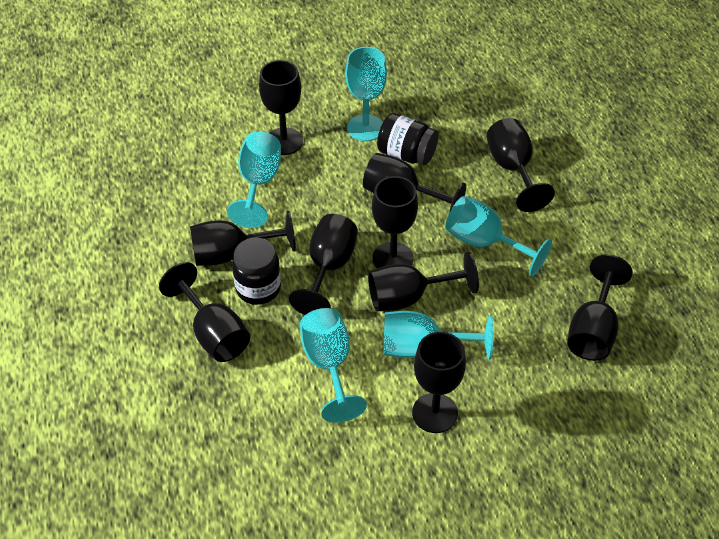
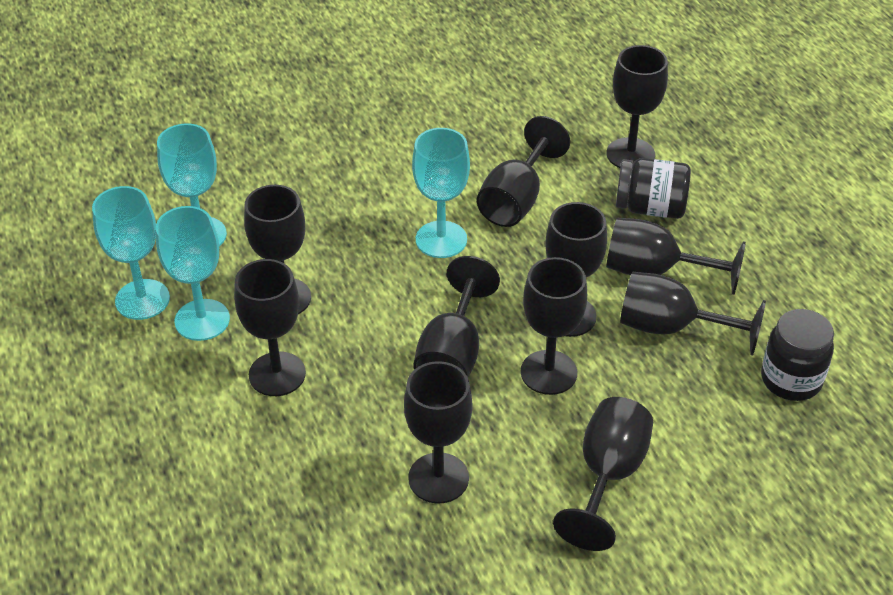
black goblet: 10 -> 11
turquoise goblet: 5 -> 4

